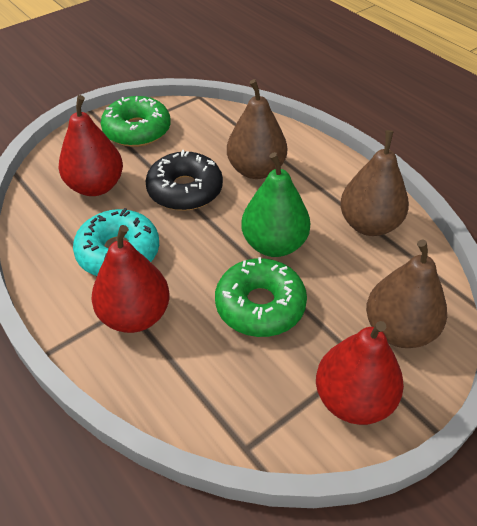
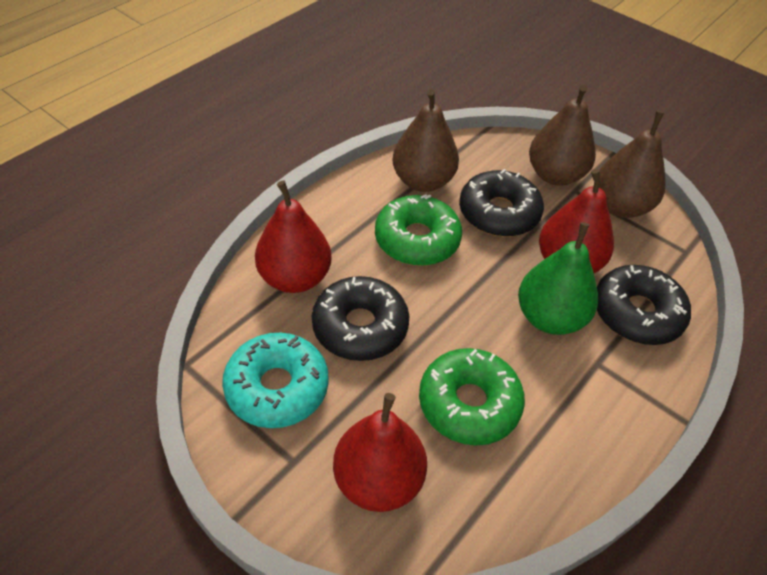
black donut: 1 -> 3

